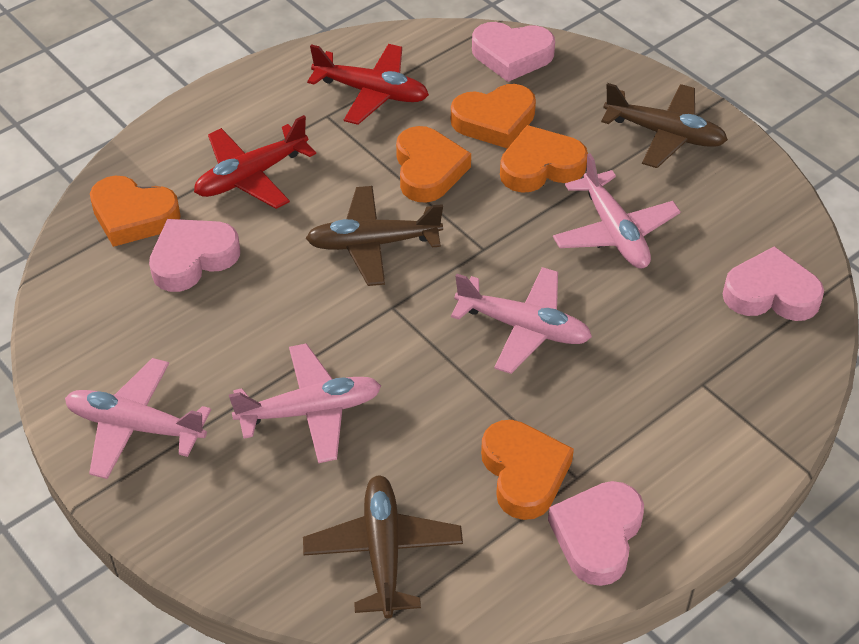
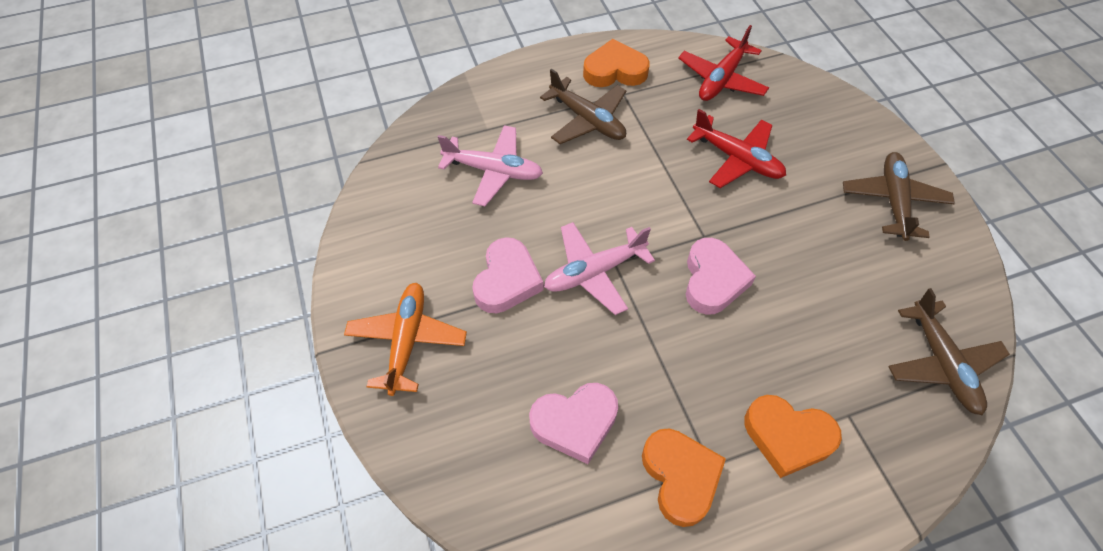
orange heart: 5 -> 3
orange plane: 0 -> 1
pink heart: 4 -> 3
pink plane: 4 -> 2

